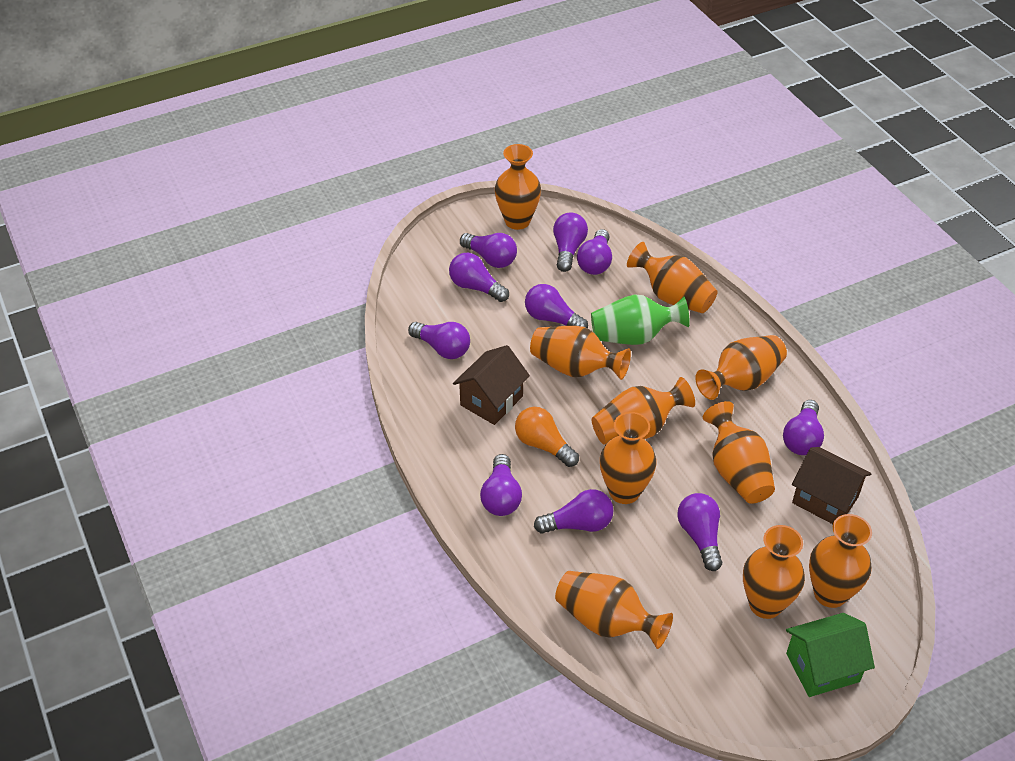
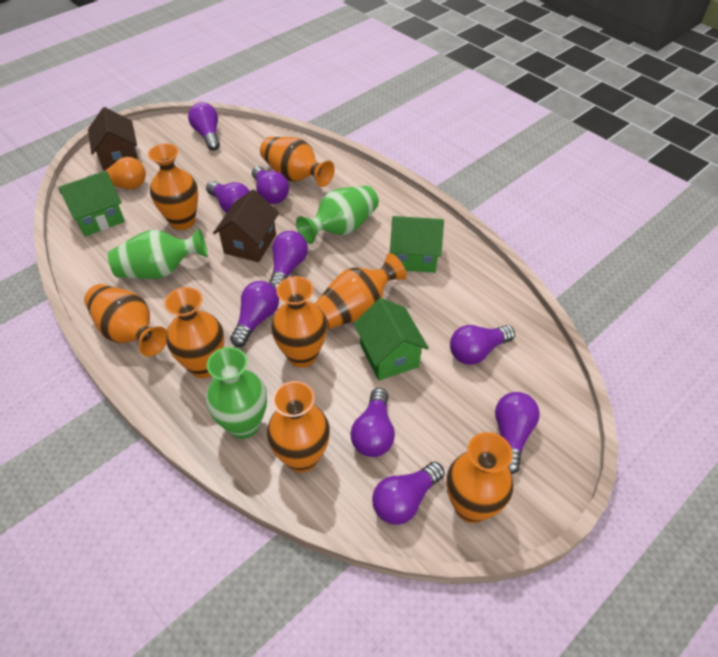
green house: 1 -> 3
green vase: 1 -> 3
orange vase: 10 -> 8
purple light bulb: 10 -> 9

